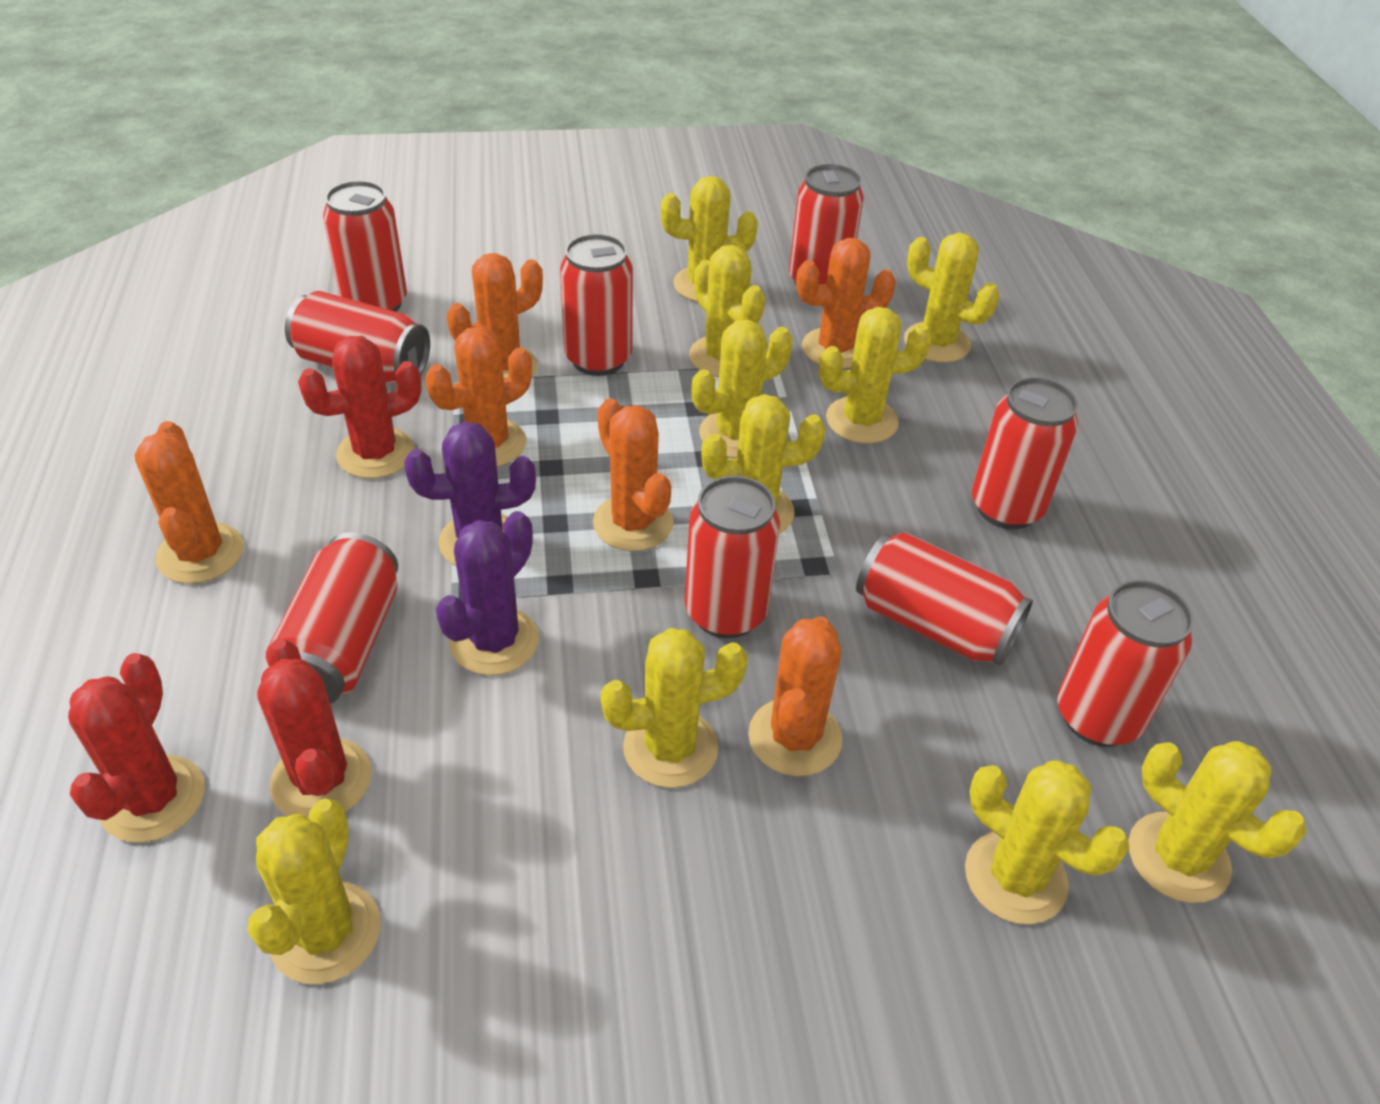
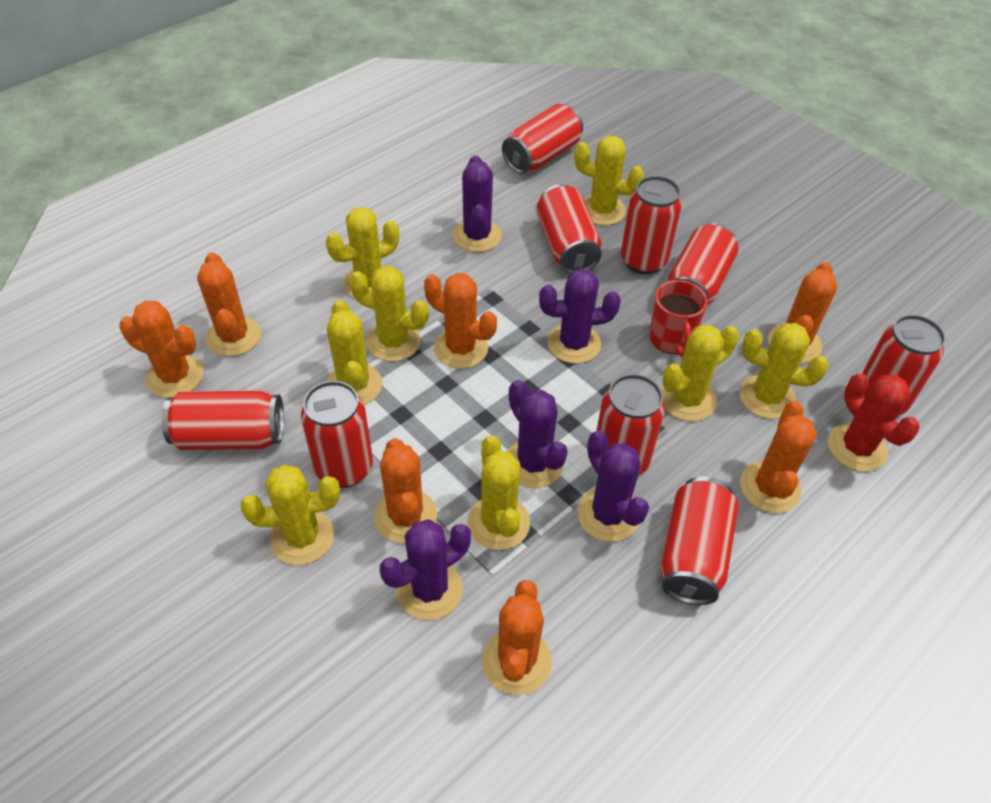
orange cactus: 6 -> 7
purple cactus: 2 -> 5
red cactus: 3 -> 1
red mug: 0 -> 1
yellow cactus: 10 -> 8

